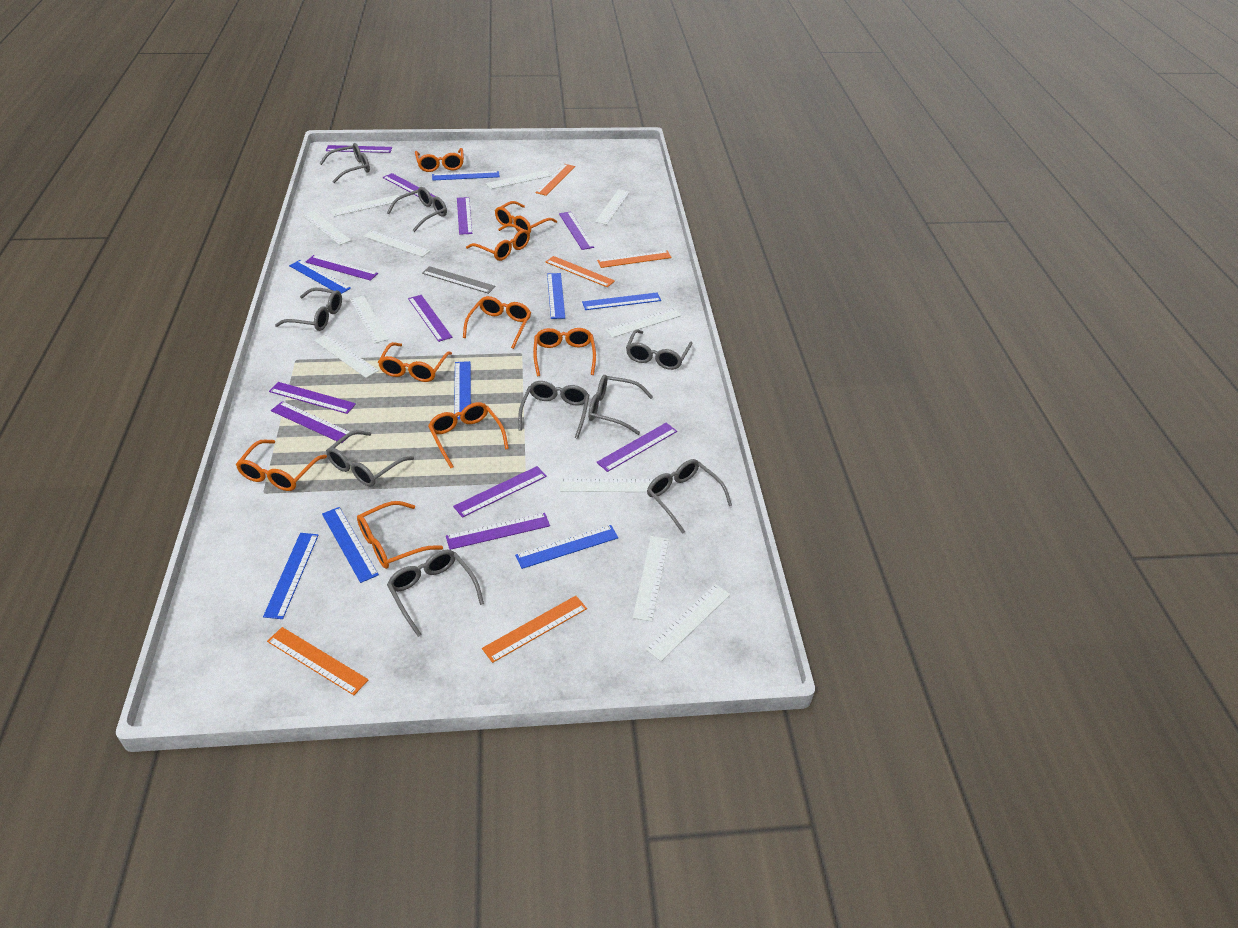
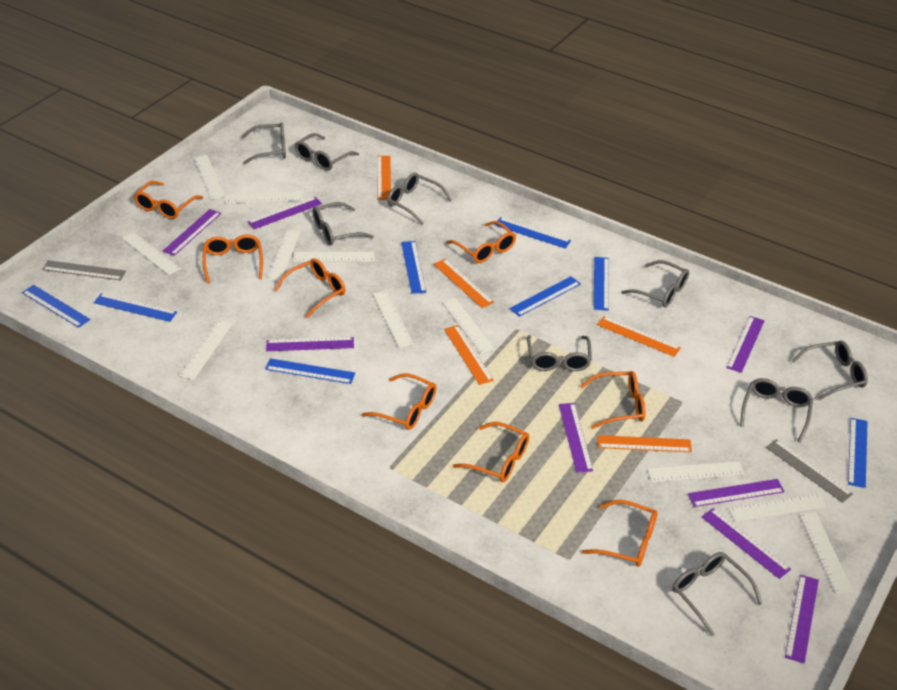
grey ruler: 1 -> 2
orange glasses: 9 -> 8
purple ruler: 11 -> 8

